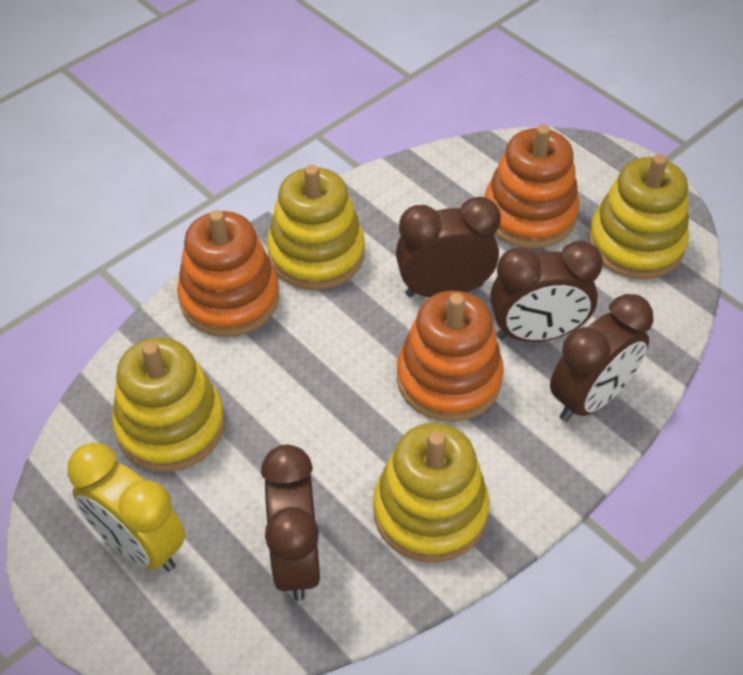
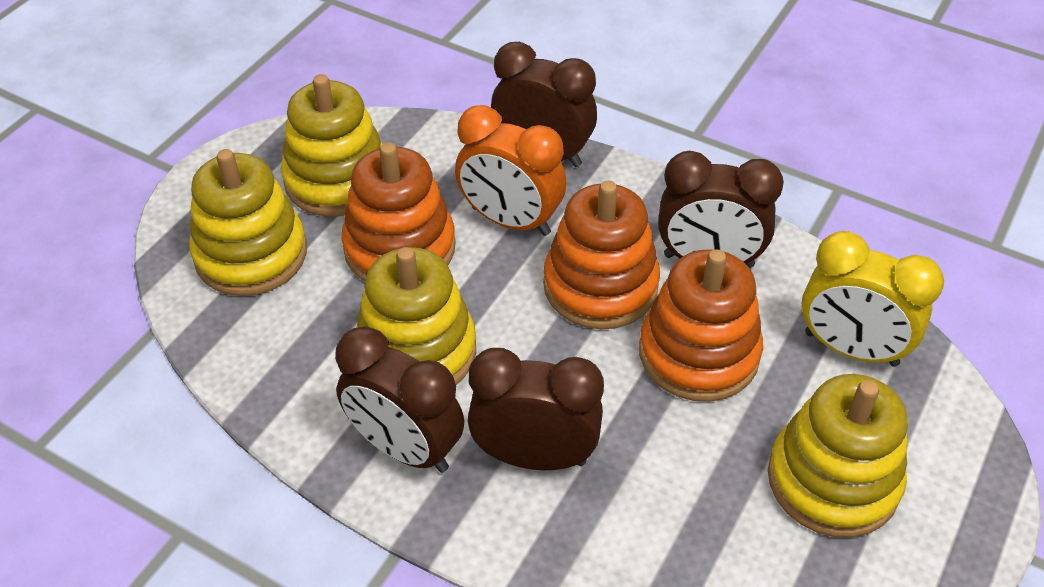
orange clock: 0 -> 1

